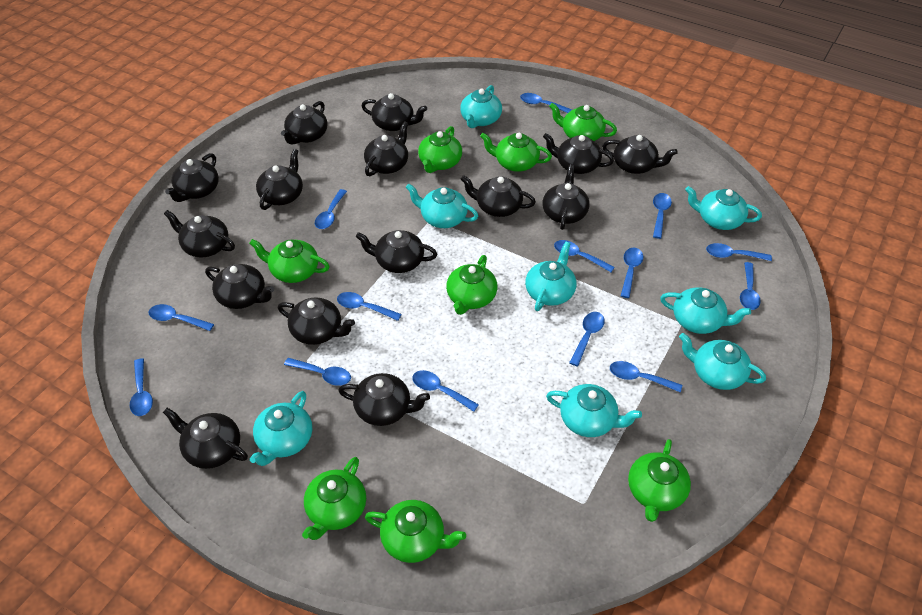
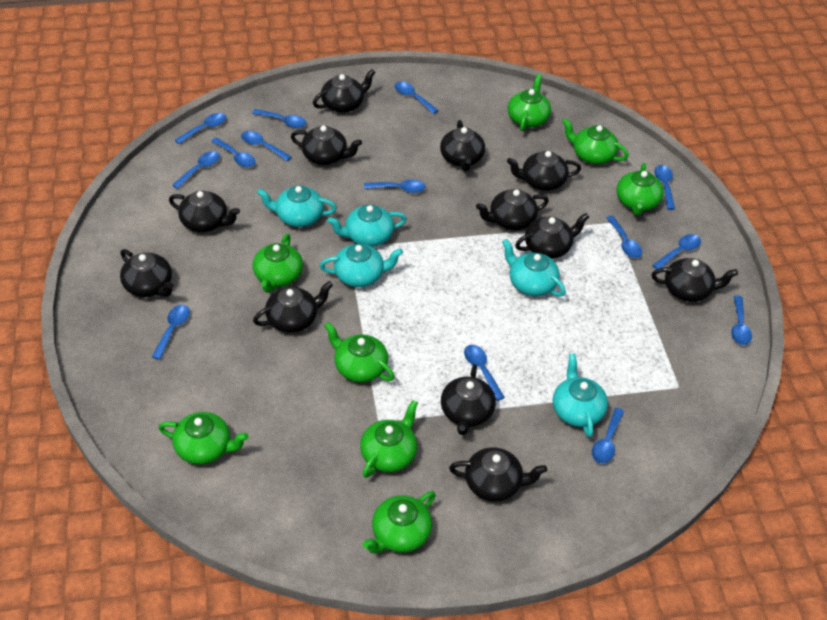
black teapot: 15 -> 12
turquoise teapot: 8 -> 5

